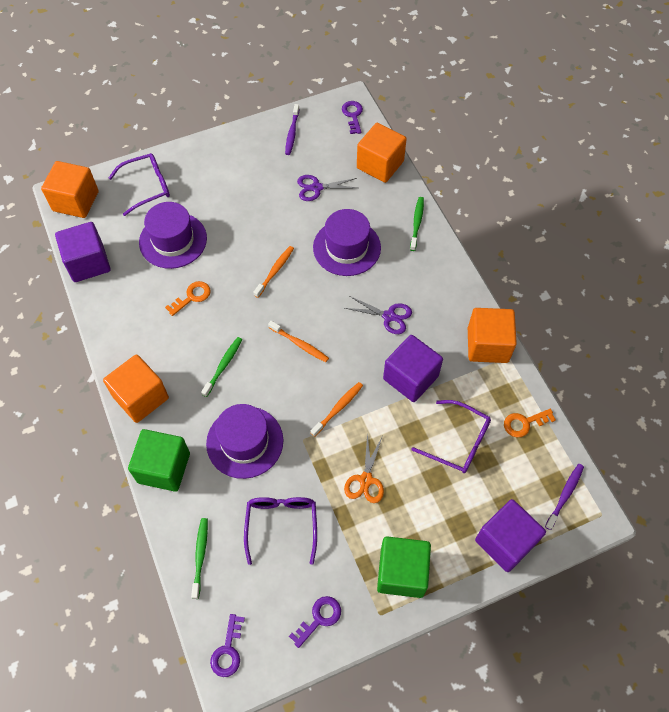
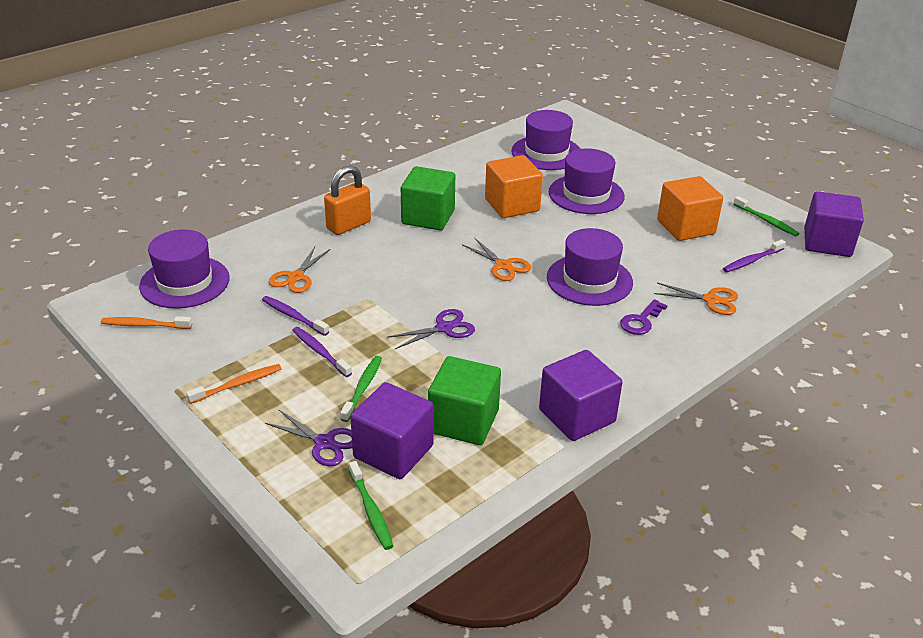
orange cube: 4 -> 2
orange key: 2 -> 0
orange padlock: 0 -> 1
orange scissors: 1 -> 3
orange toothbrush: 3 -> 2
purple glasses: 3 -> 0
purple hat: 3 -> 4
purple key: 3 -> 1
purple toothbrush: 2 -> 3

